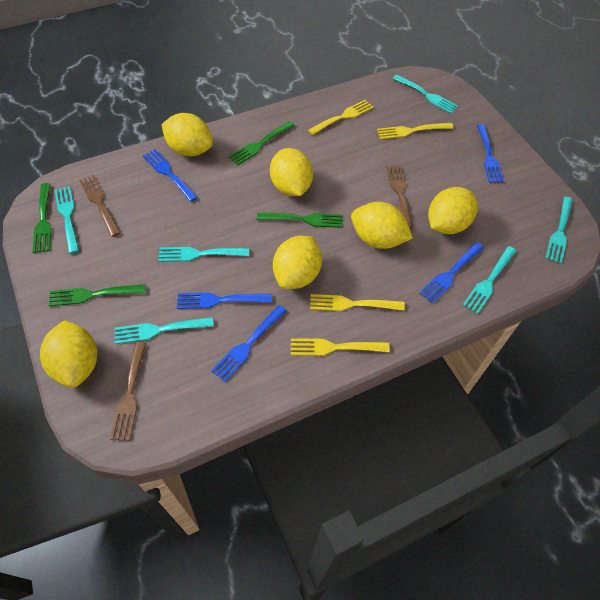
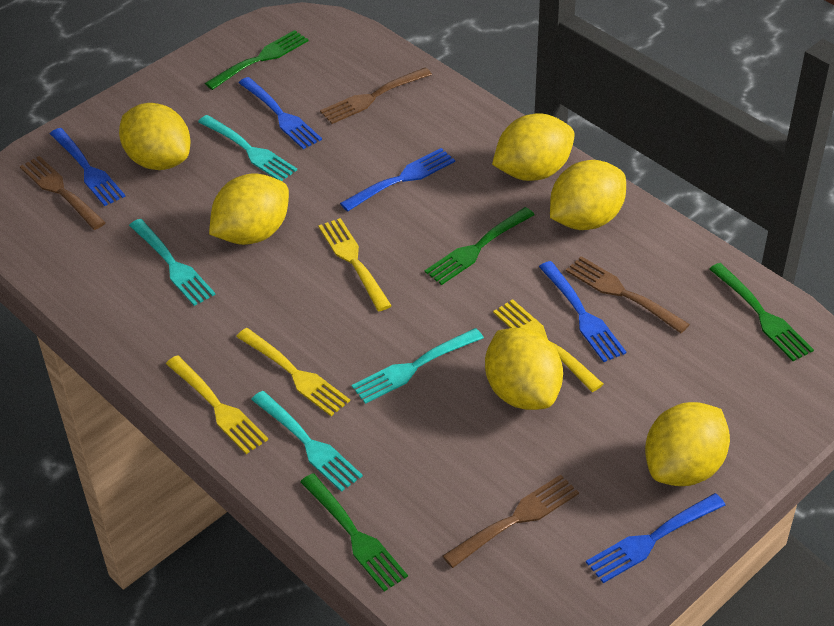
brown fork: 3 -> 4
turquoise fork: 6 -> 4

